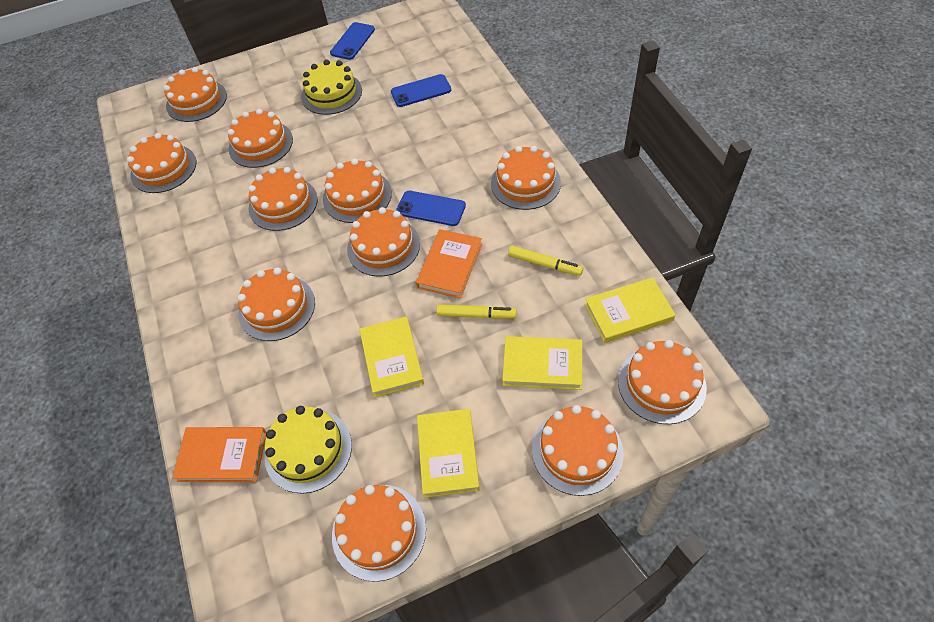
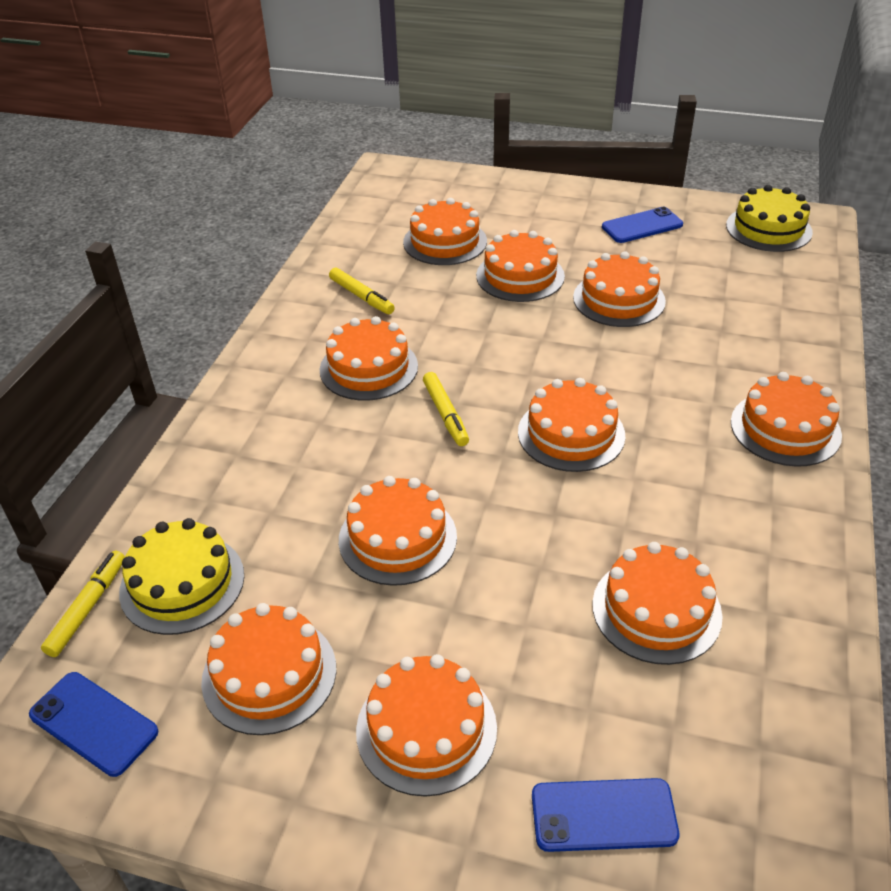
orange book: 2 -> 0
orange cake: 11 -> 10
yellow book: 4 -> 0
yellow marker: 2 -> 3

